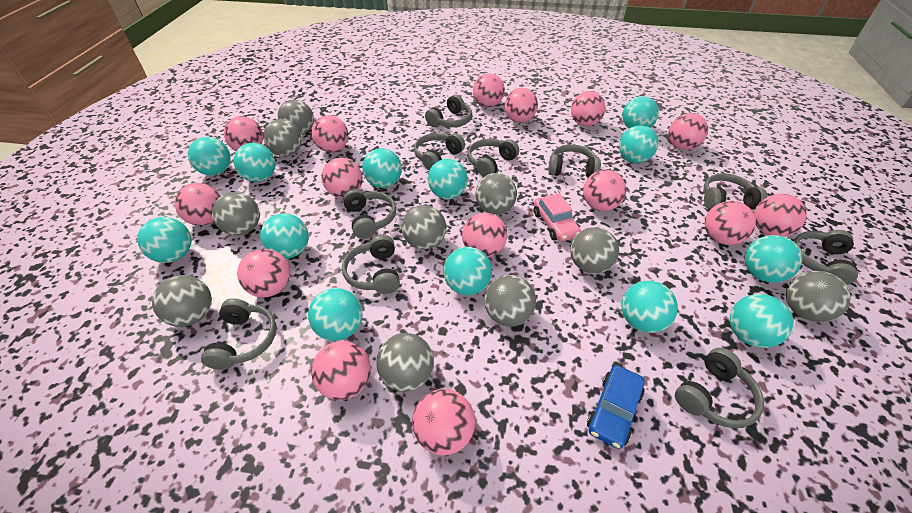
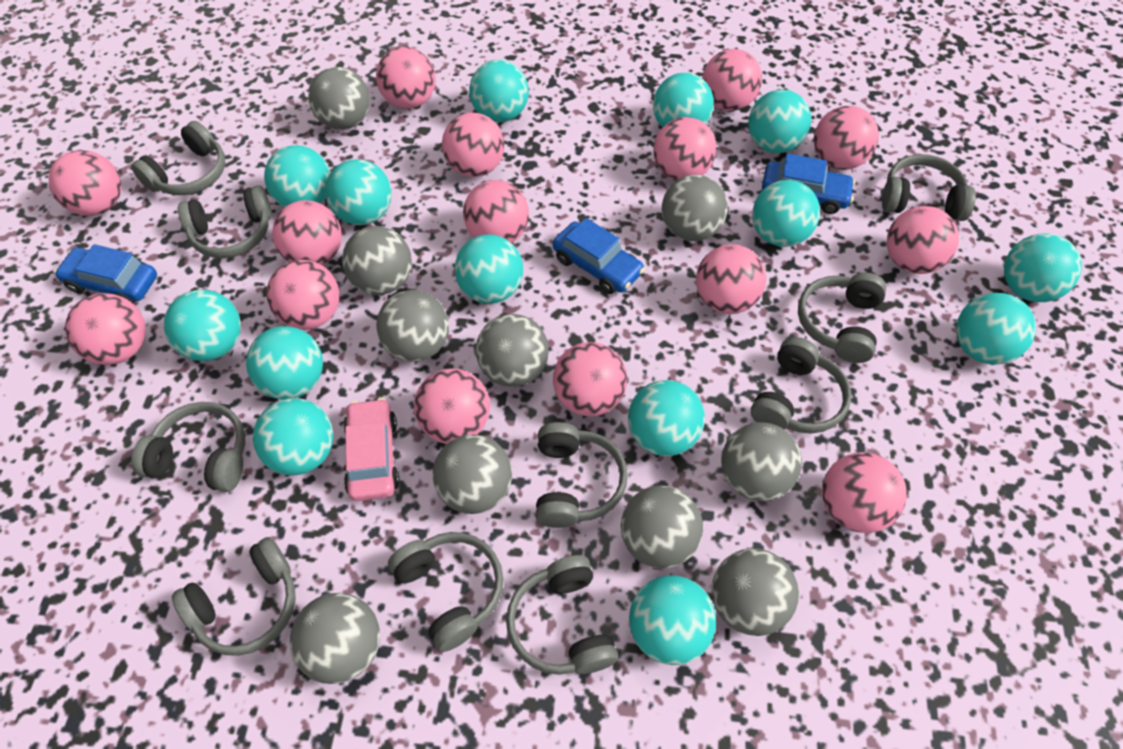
blue car: 1 -> 3
turquoise ball: 13 -> 14

